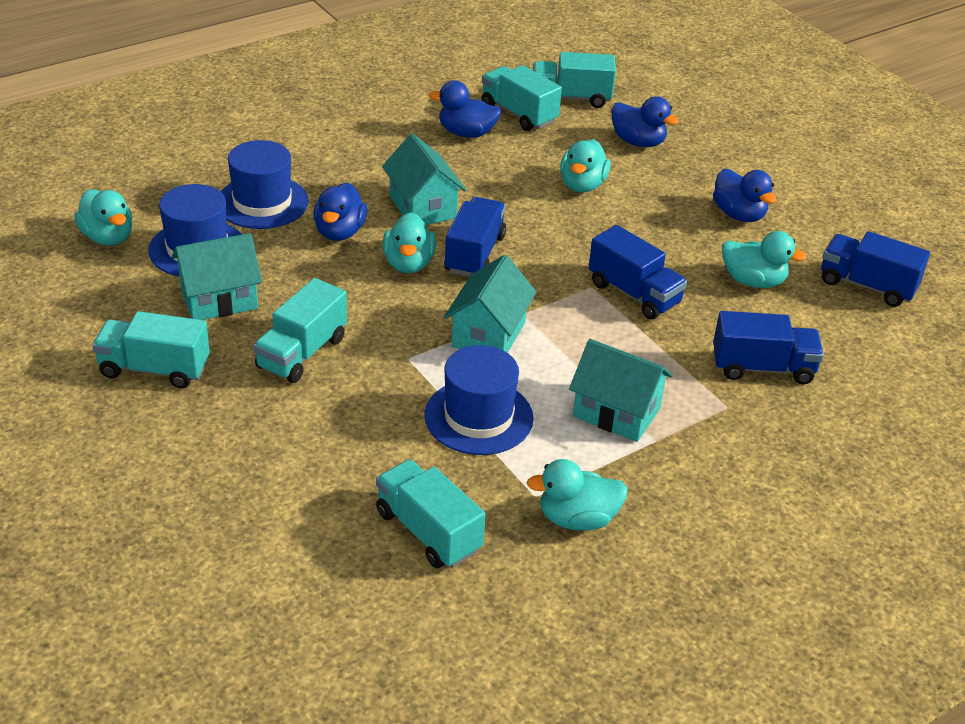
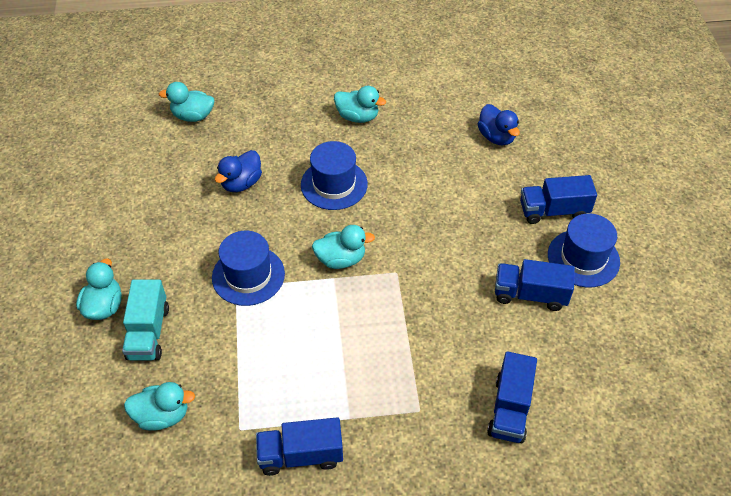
blue duck: 4 -> 2
turquoise house: 4 -> 0
turquoise truck: 5 -> 1

